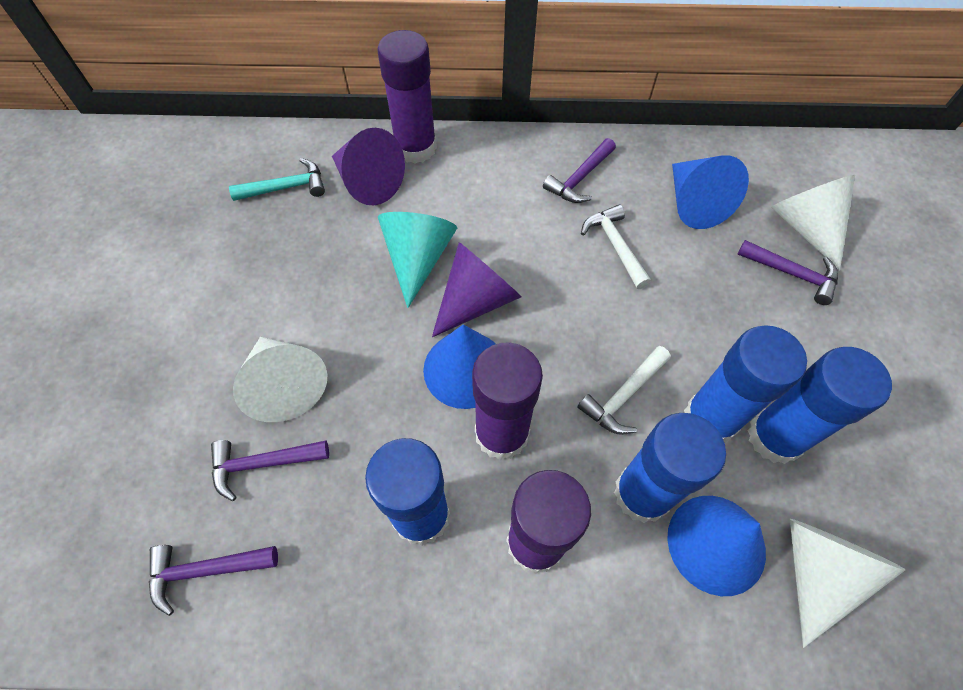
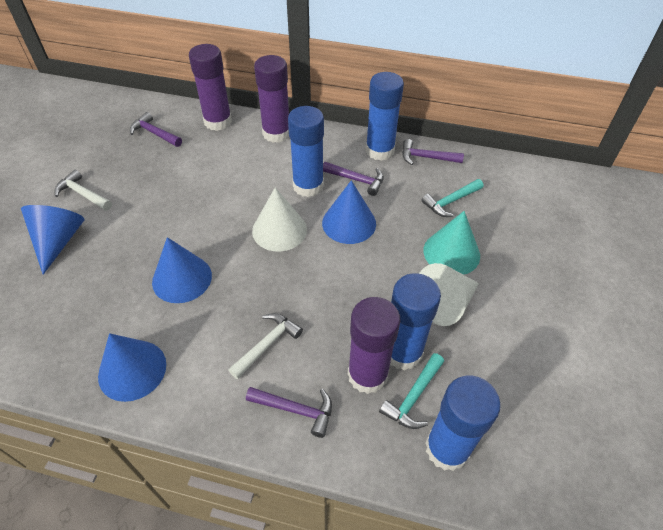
blue cone: 3 -> 4
purple cone: 2 -> 0
turquoise hammer: 1 -> 2
white cone: 3 -> 2

